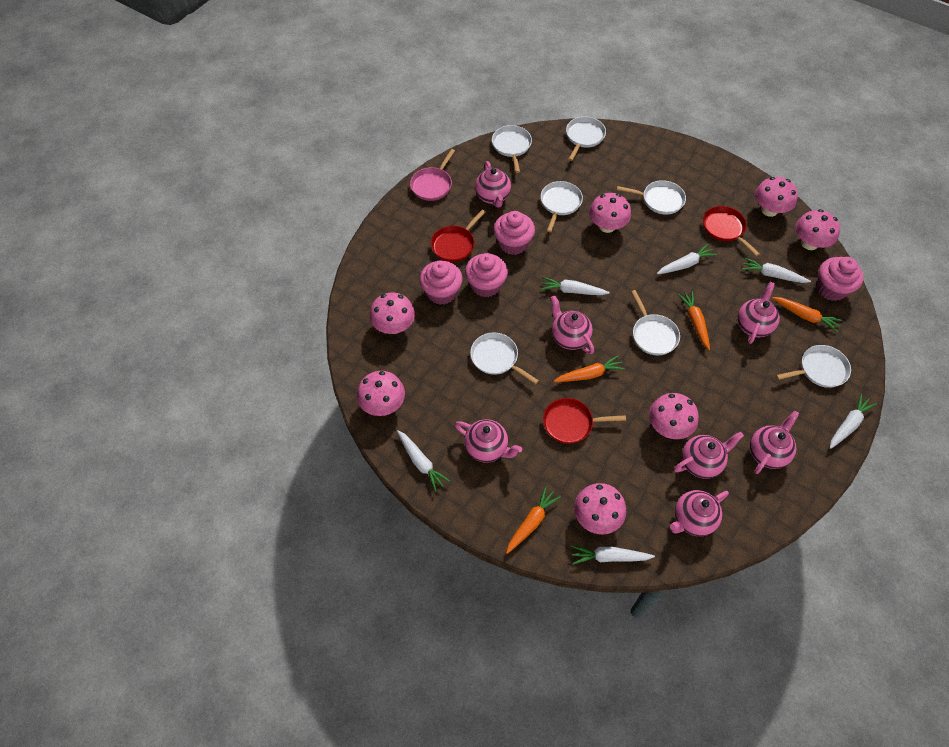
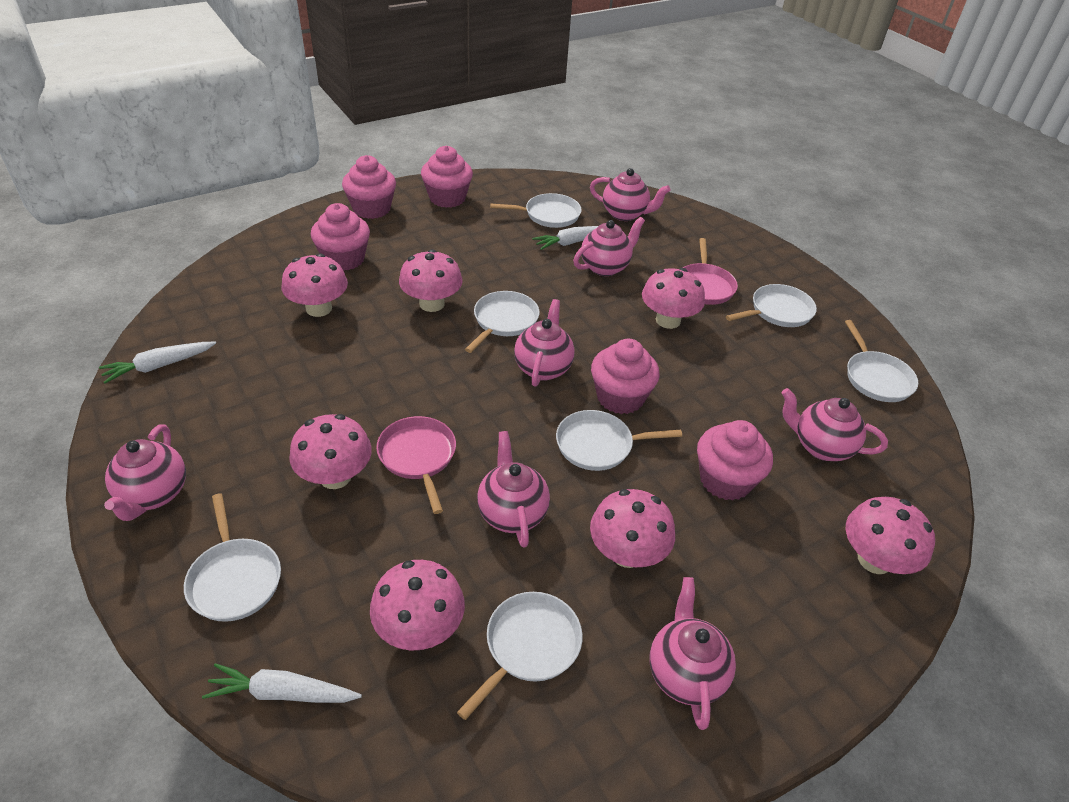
orange carrot: 4 -> 0
pink cupcake: 4 -> 5
pink pan: 1 -> 2
red pan: 3 -> 0
white carrot: 6 -> 3

